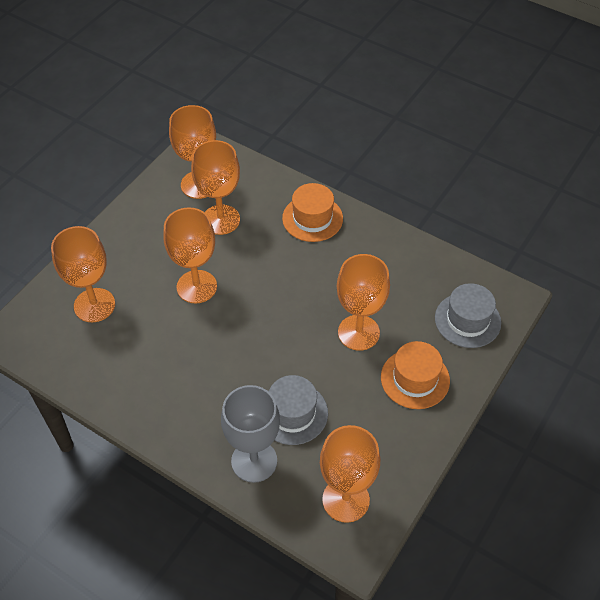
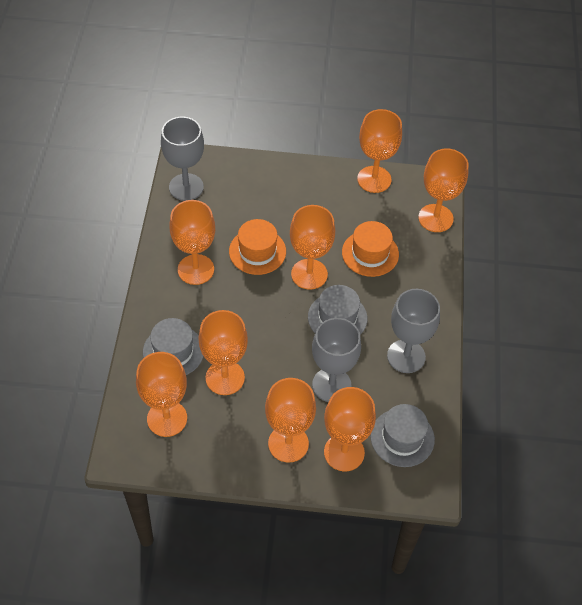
grey goblet: 1 -> 3
grey hat: 2 -> 3
orange goblet: 6 -> 8

